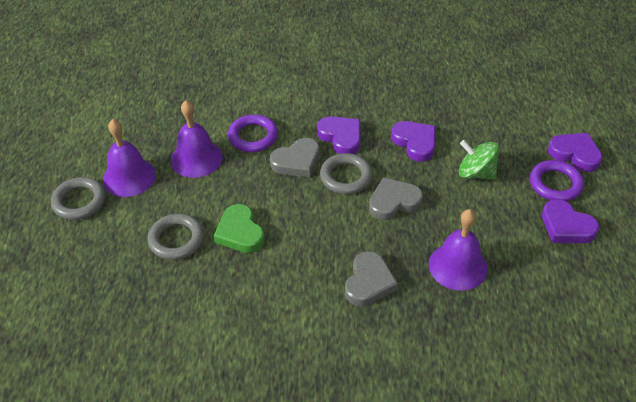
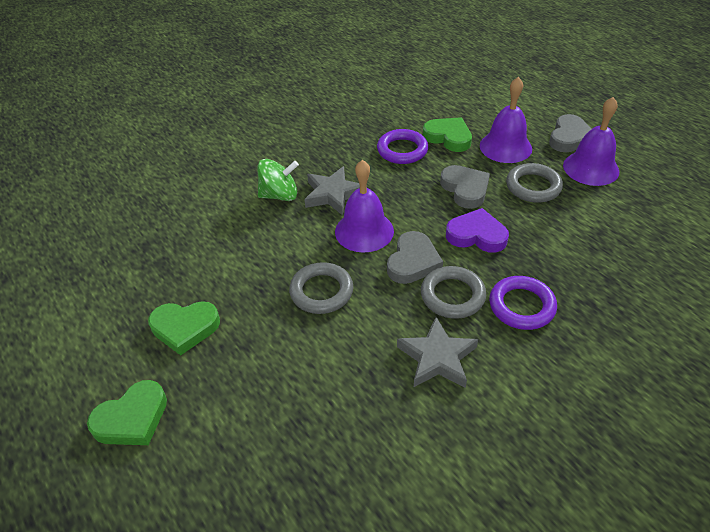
green heart: 1 -> 3
grey star: 0 -> 2
purple heart: 4 -> 1

